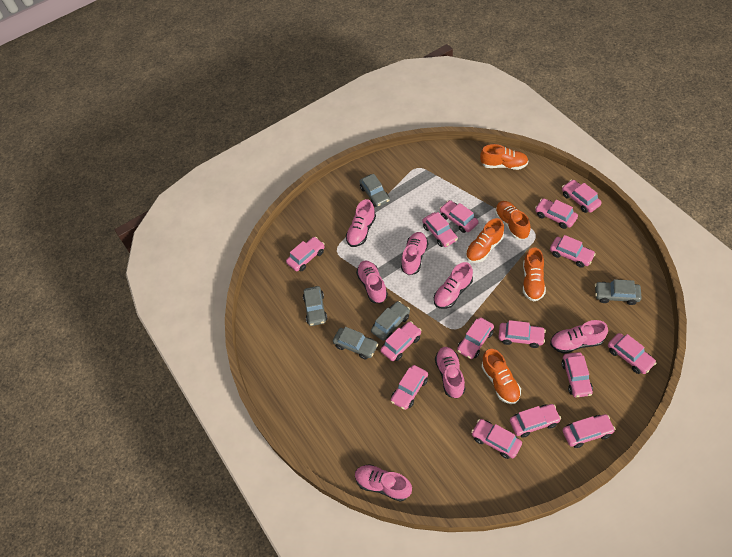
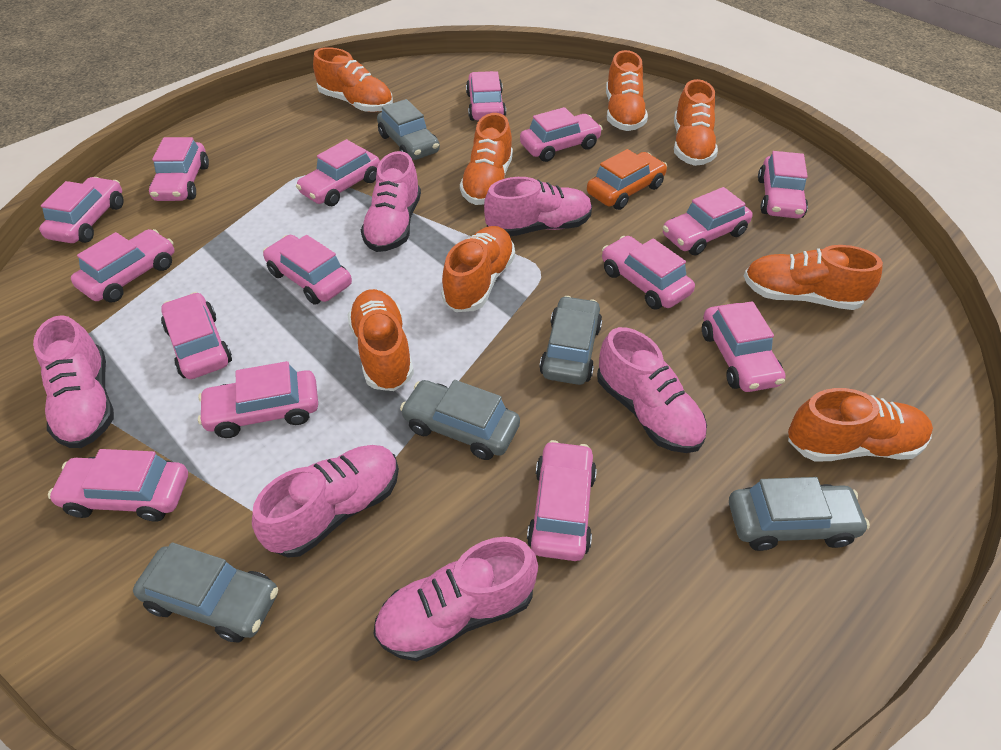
orange car: 0 -> 1
orange shoe: 5 -> 8
pink shoe: 7 -> 6

